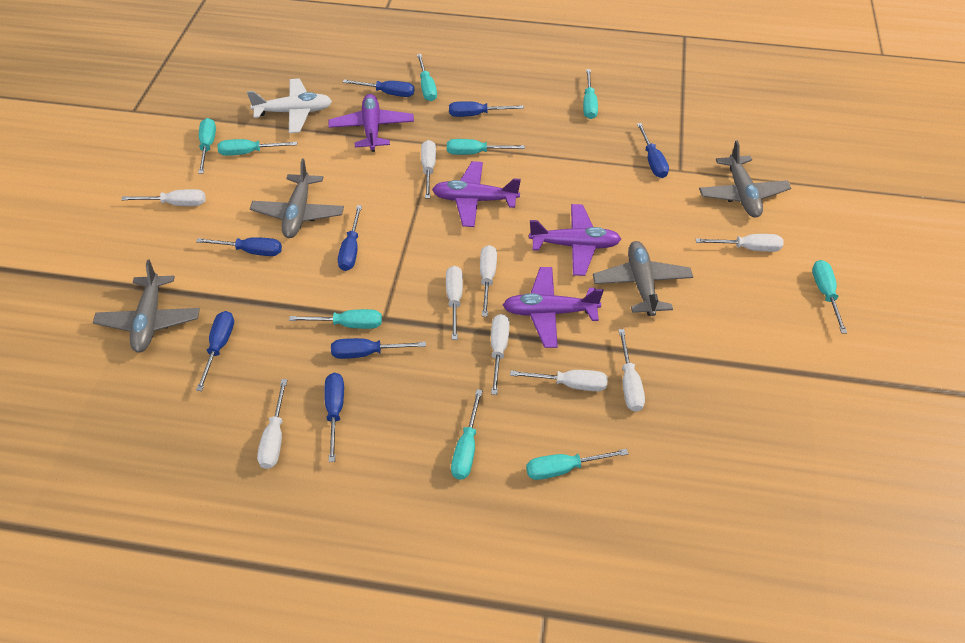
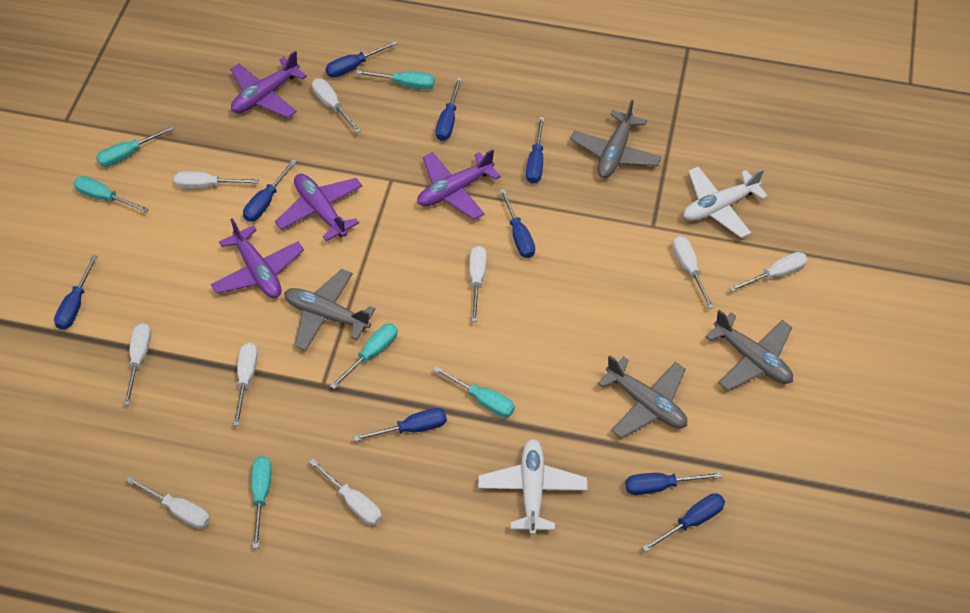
blue screwdriver: 8 -> 9
turquoise screwdriver: 9 -> 6
white plane: 1 -> 2

